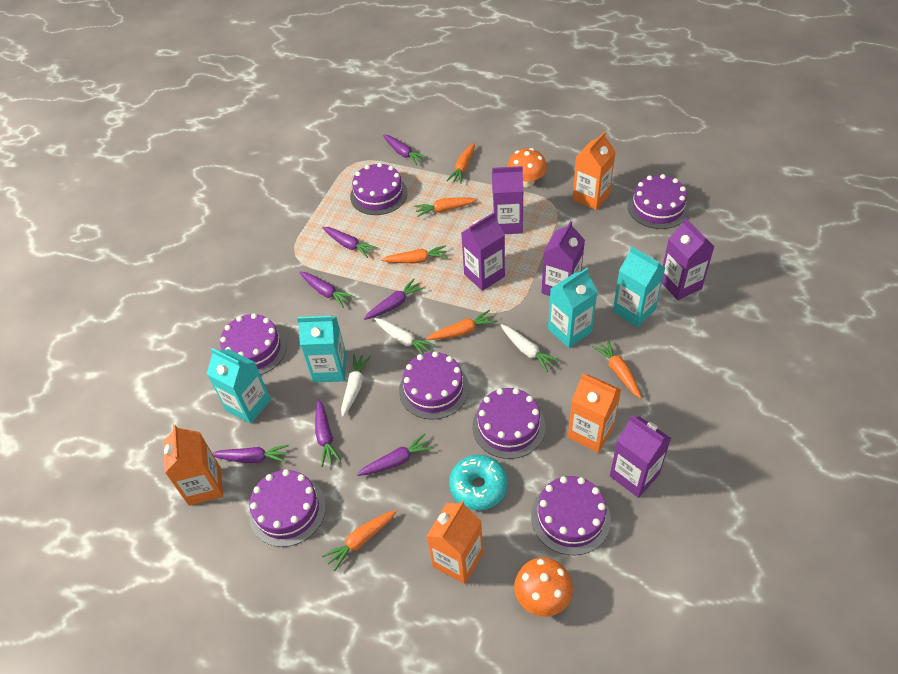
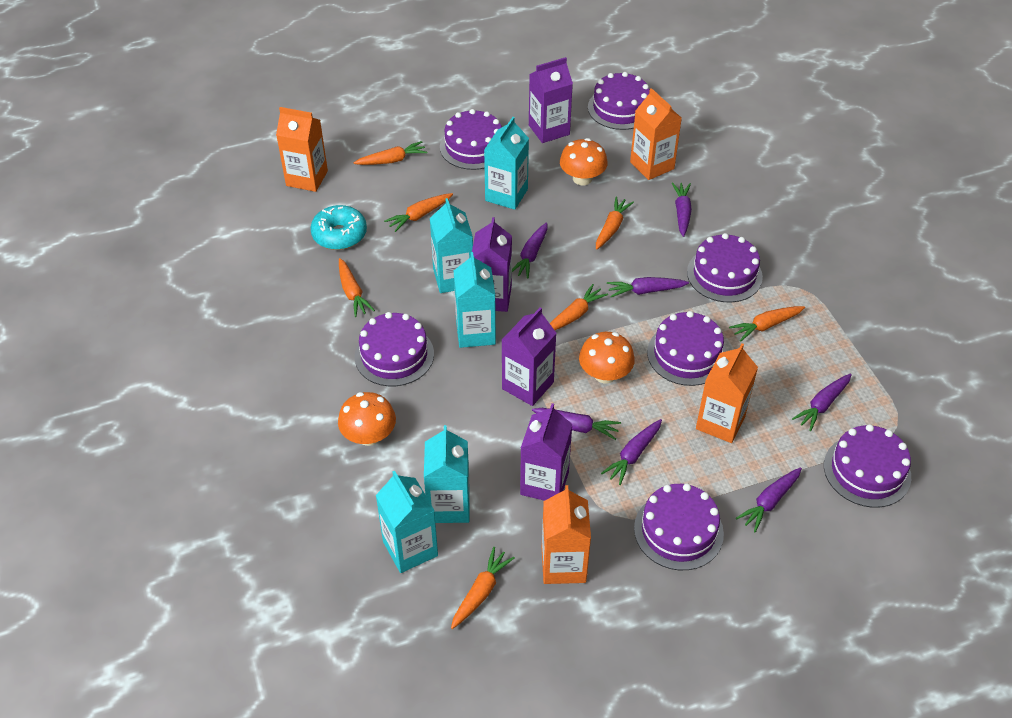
orange carrot: 6 -> 7
orange mushroom: 2 -> 3
purple carton: 5 -> 4
turquoise carton: 4 -> 5
white carrot: 3 -> 0

